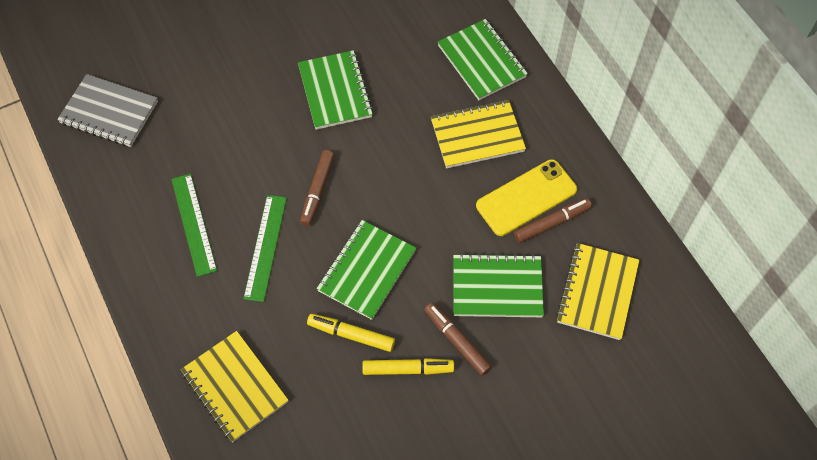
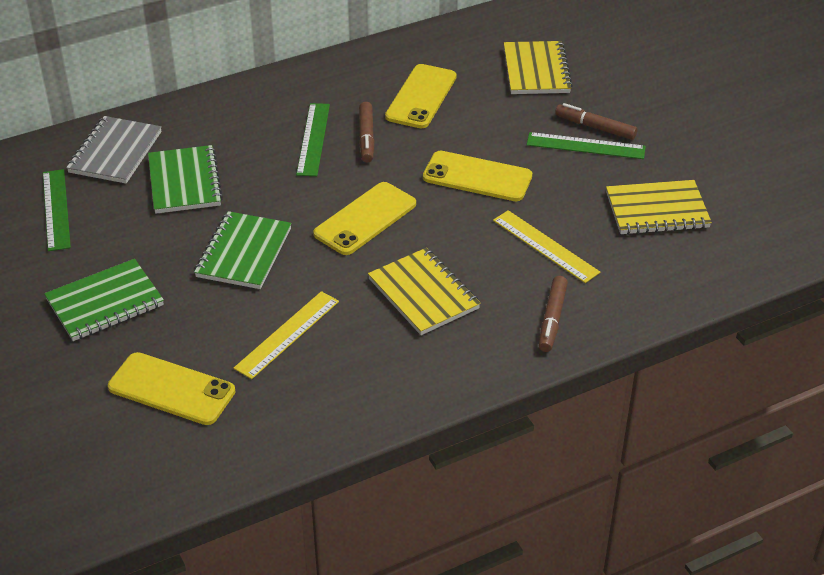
green notebook: 4 -> 3
green ruler: 2 -> 3
yellow marker: 2 -> 0
yellow phone: 1 -> 4
yellow ruler: 0 -> 2

